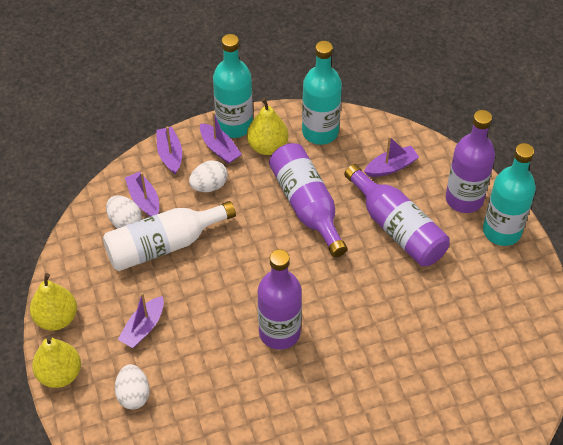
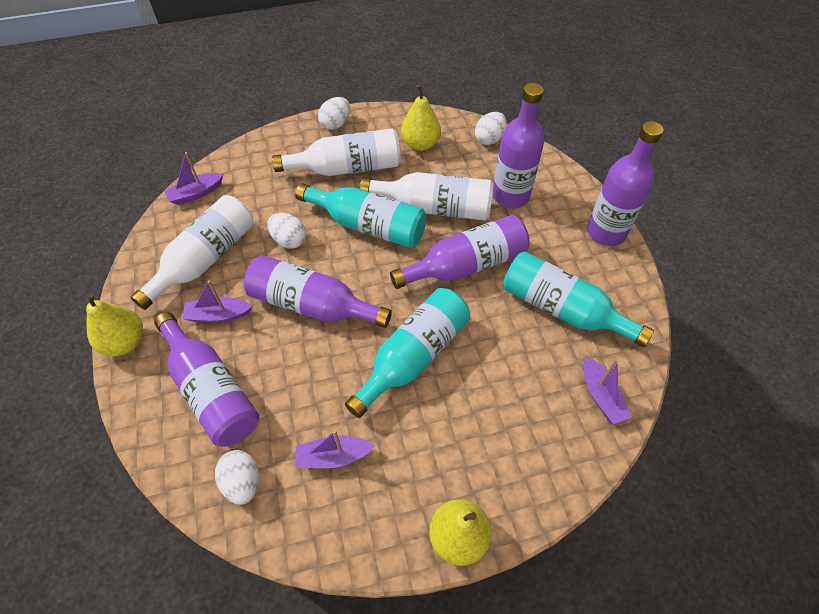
purple boat: 5 -> 4
purple bottle: 4 -> 5
white bottle: 1 -> 3
white egg: 3 -> 4

